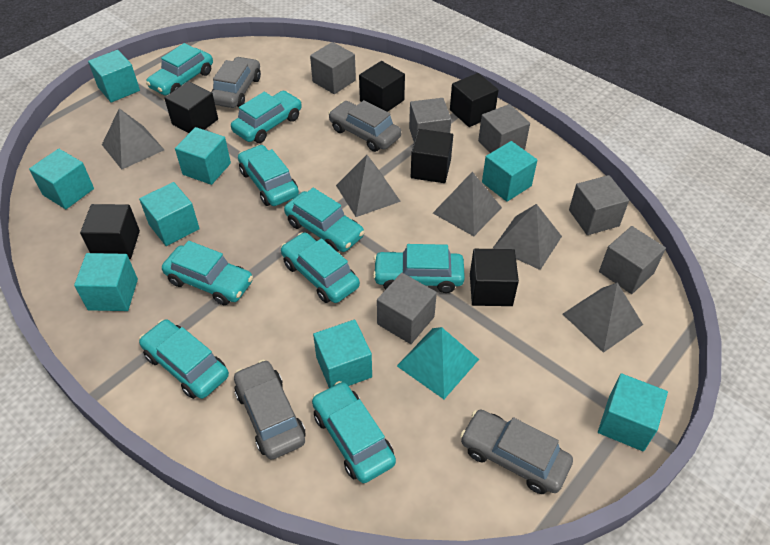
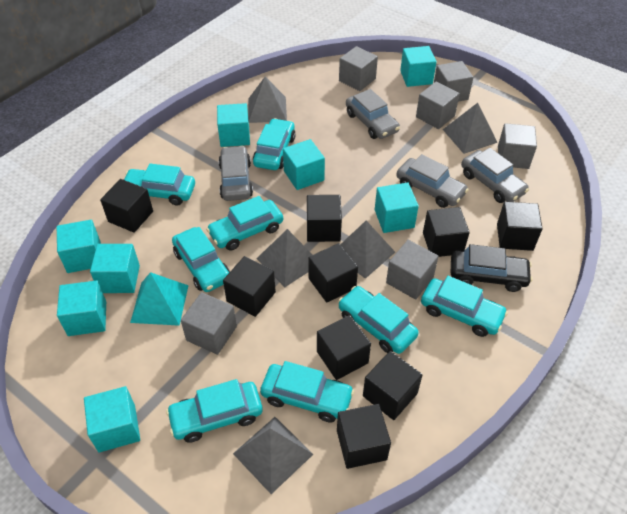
black car: 0 -> 1
black cube: 6 -> 9
turquoise car: 9 -> 8

